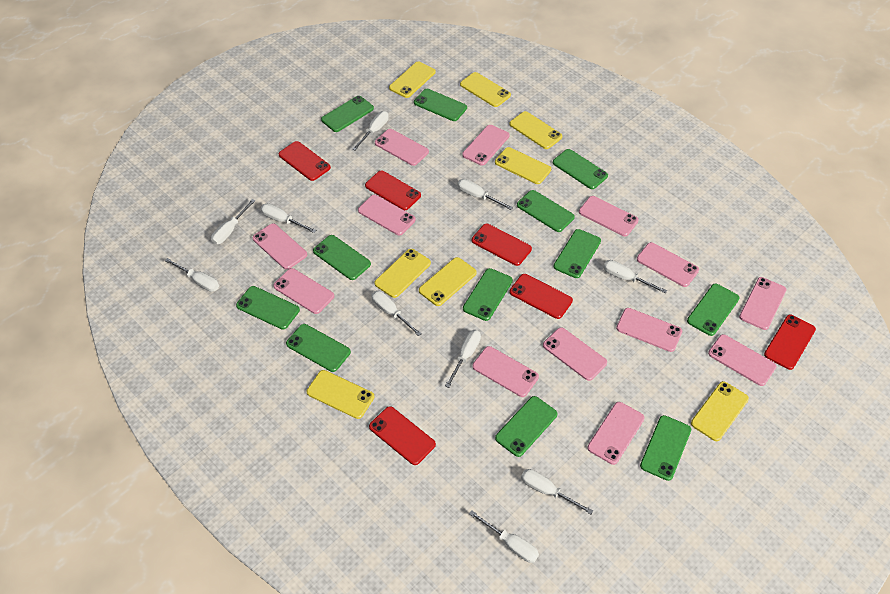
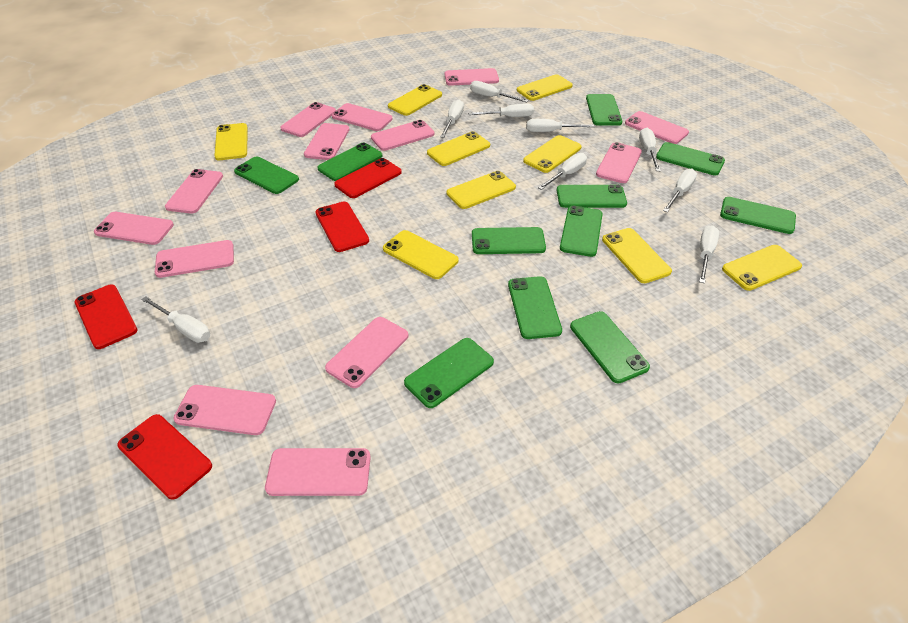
green phone: 12 -> 11
red phone: 6 -> 4
white screwdriver: 10 -> 9
yellow phone: 8 -> 9

